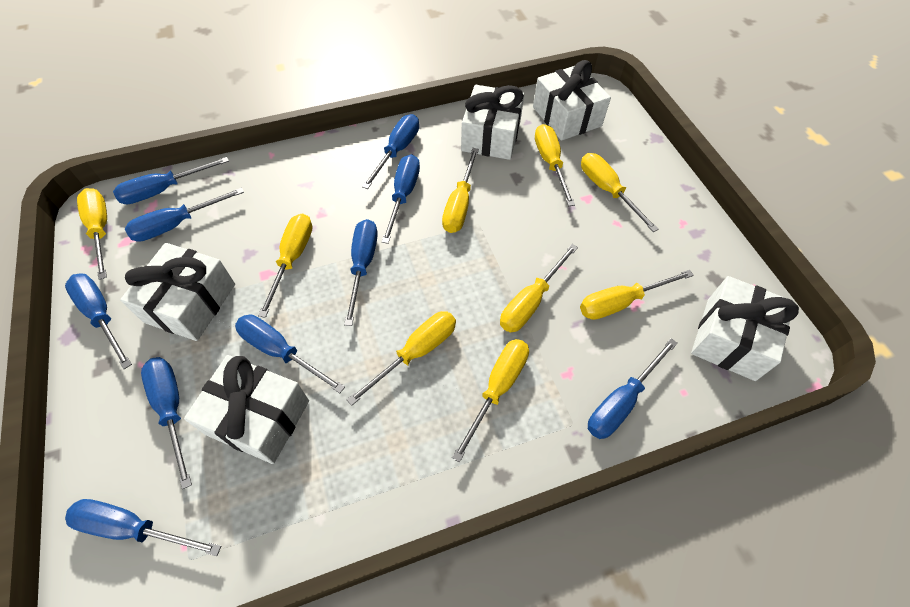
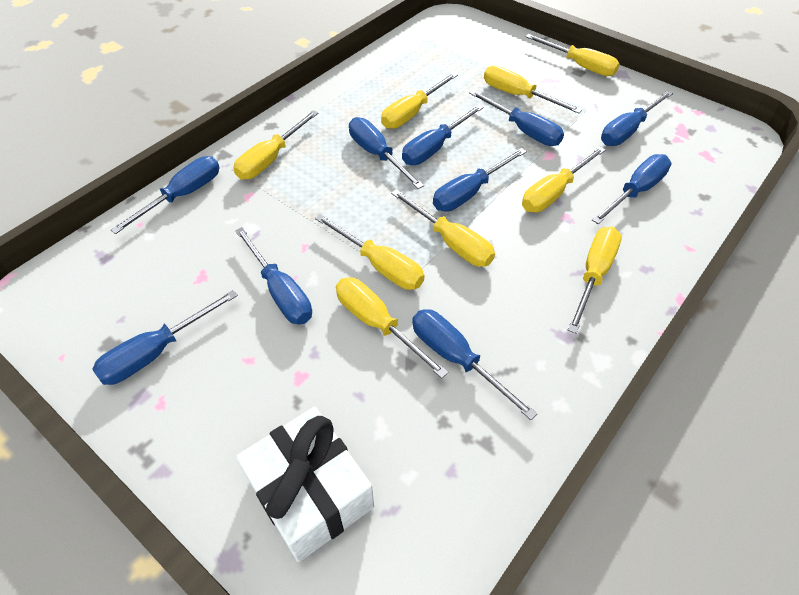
white gift: 5 -> 1

